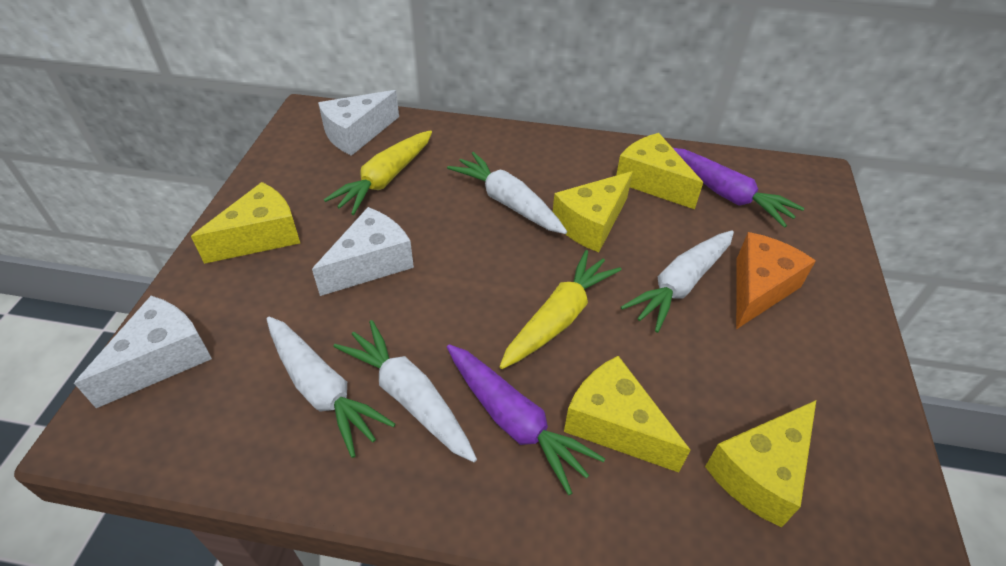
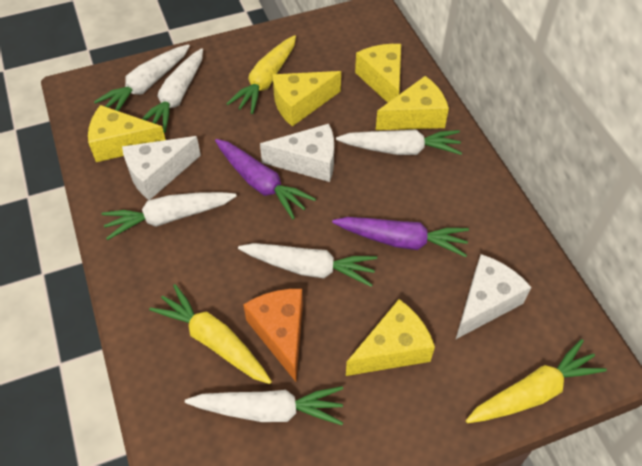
white carrot: 4 -> 6
yellow carrot: 2 -> 3

